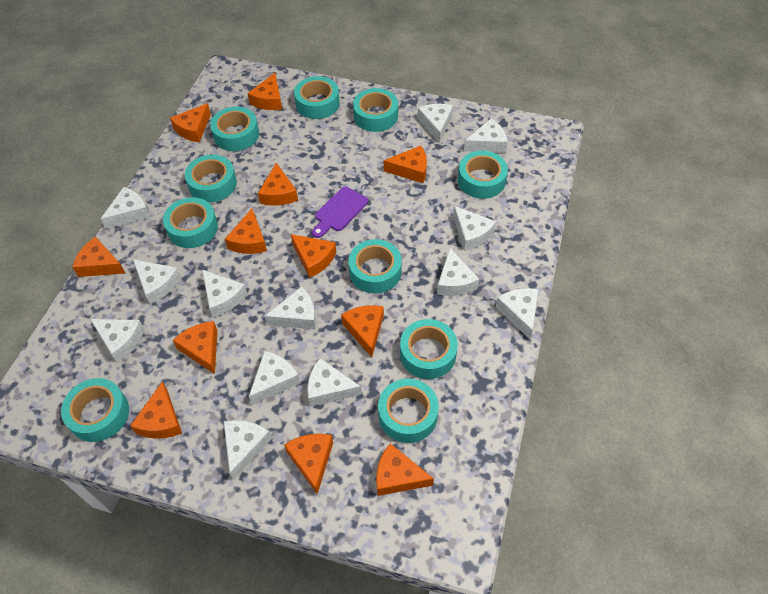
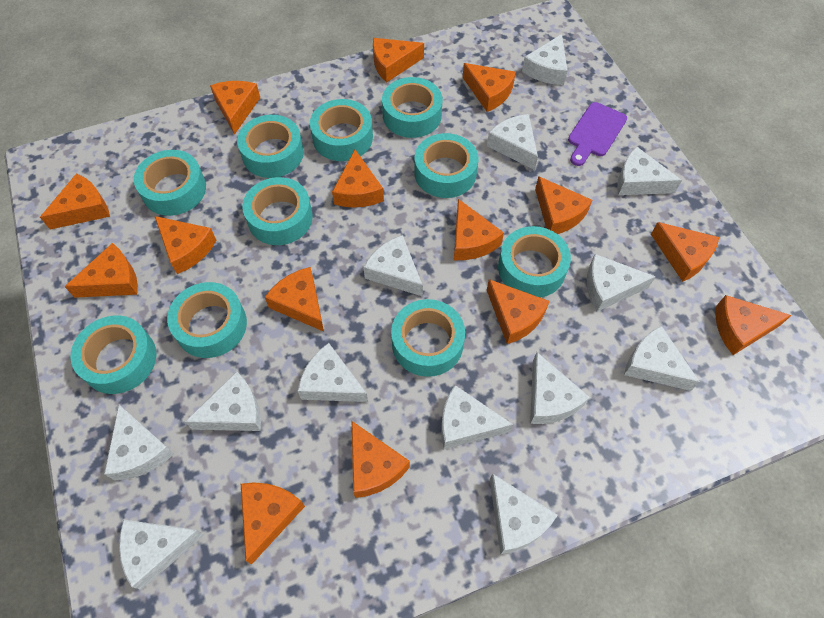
orange cheese: 12 -> 15

